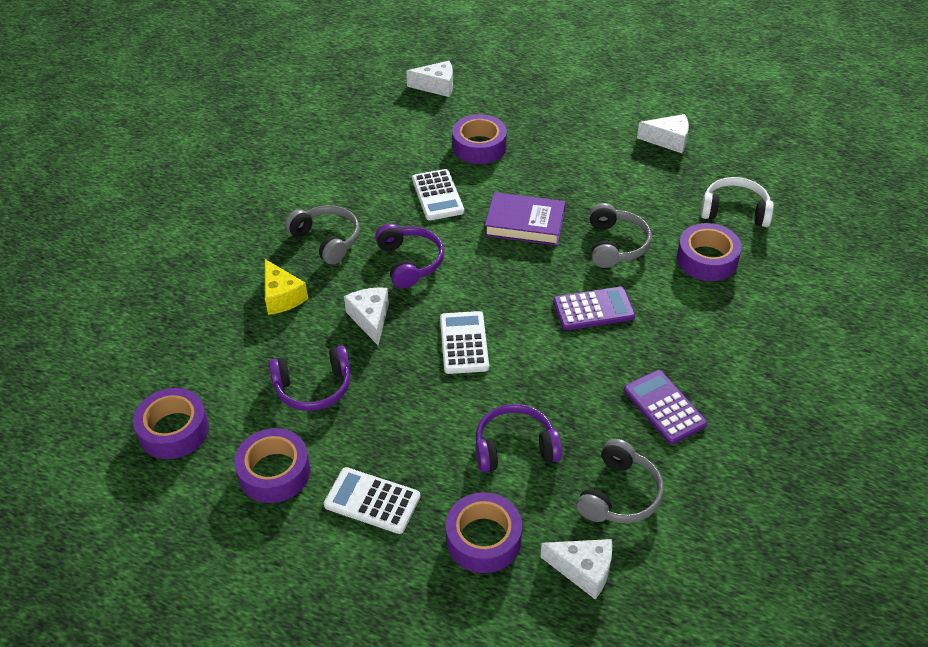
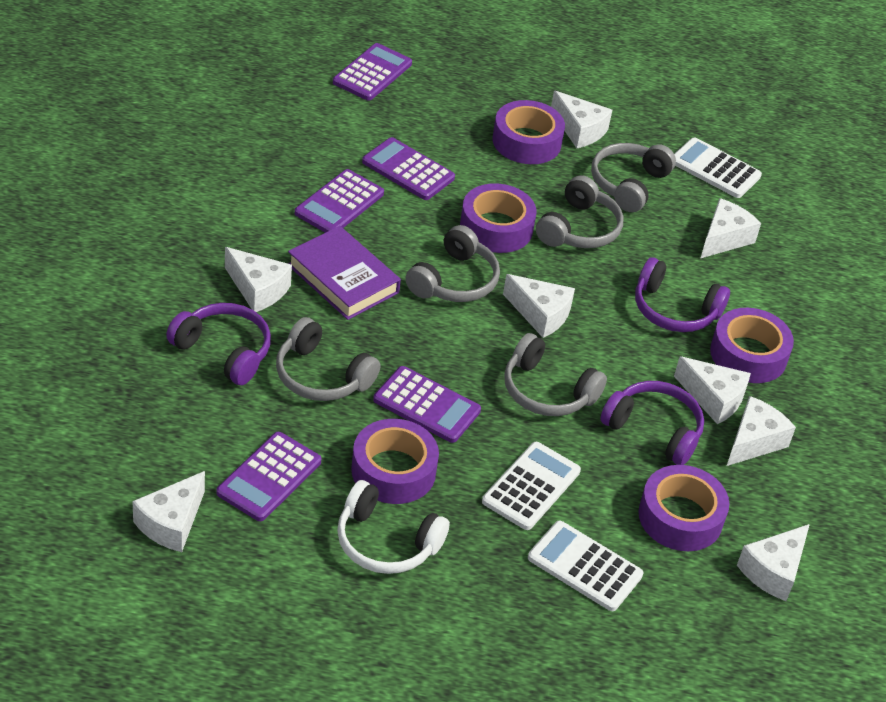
grey headphones: 3 -> 5
purple calculator: 2 -> 5
white cheese: 4 -> 8
yellow cheese: 1 -> 0

